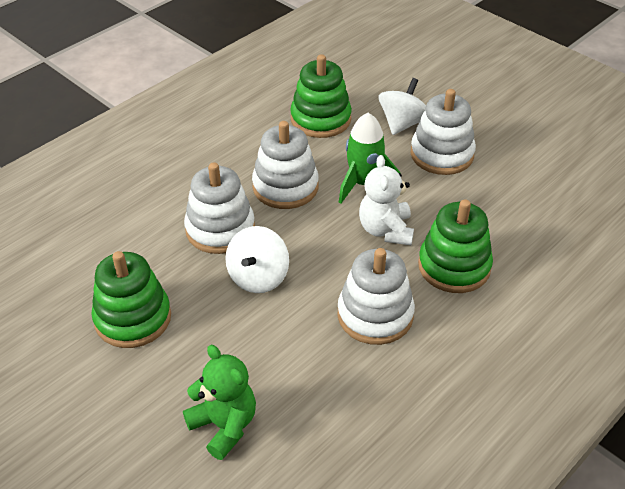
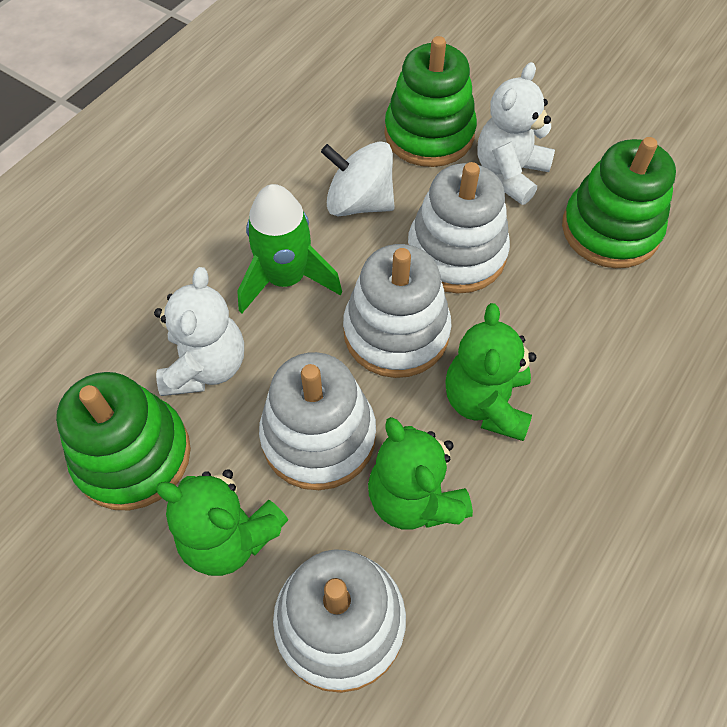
green teddy bear: 1 -> 3
white spinning top: 2 -> 1
white teddy bear: 1 -> 2

